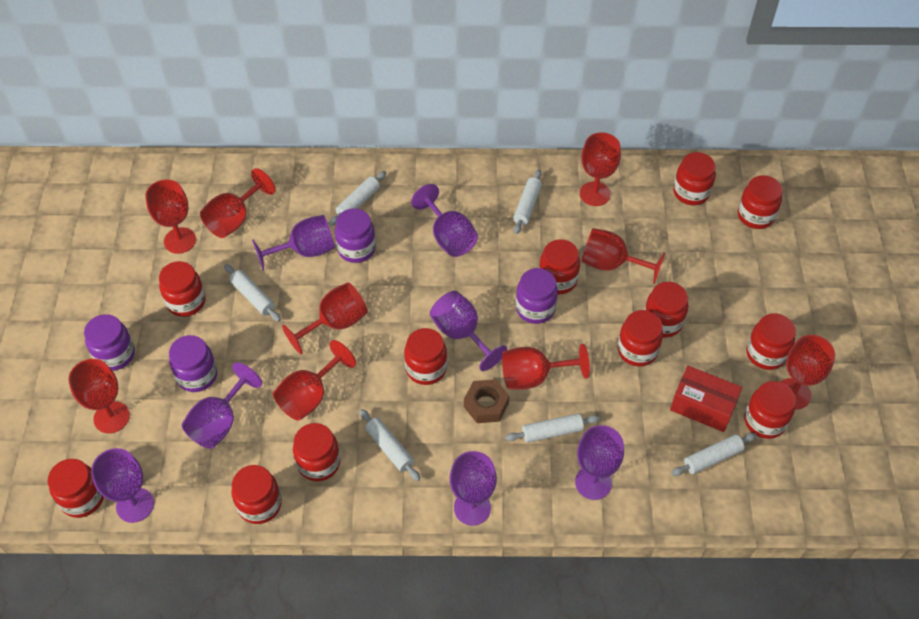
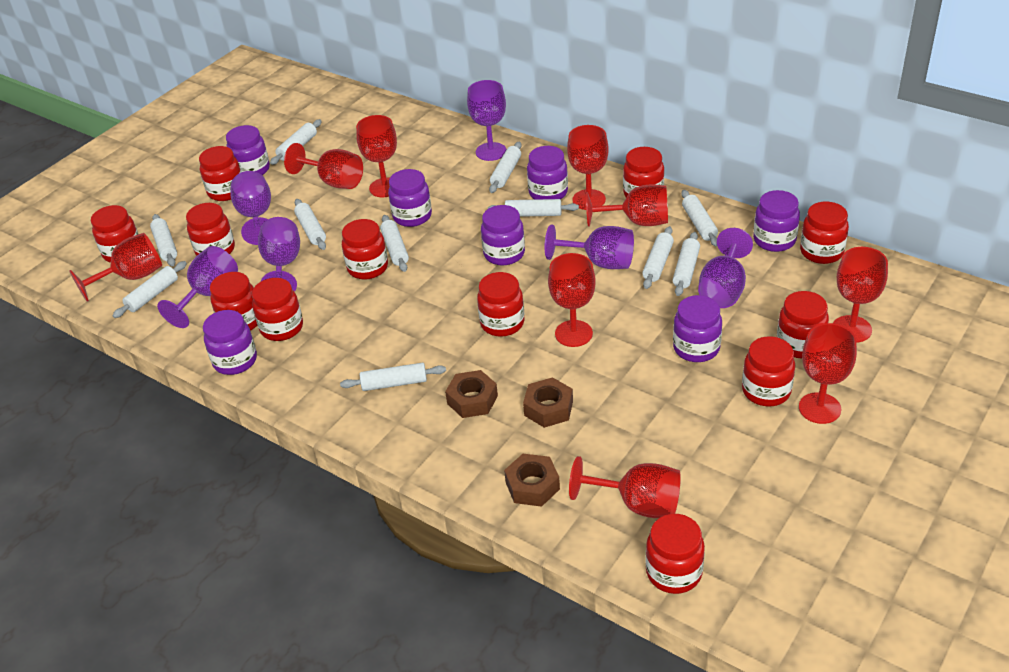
brown nut: 1 -> 3
purple goblet: 7 -> 6
purple jar: 4 -> 7
red box: 1 -> 0
white rolling pin: 6 -> 11

